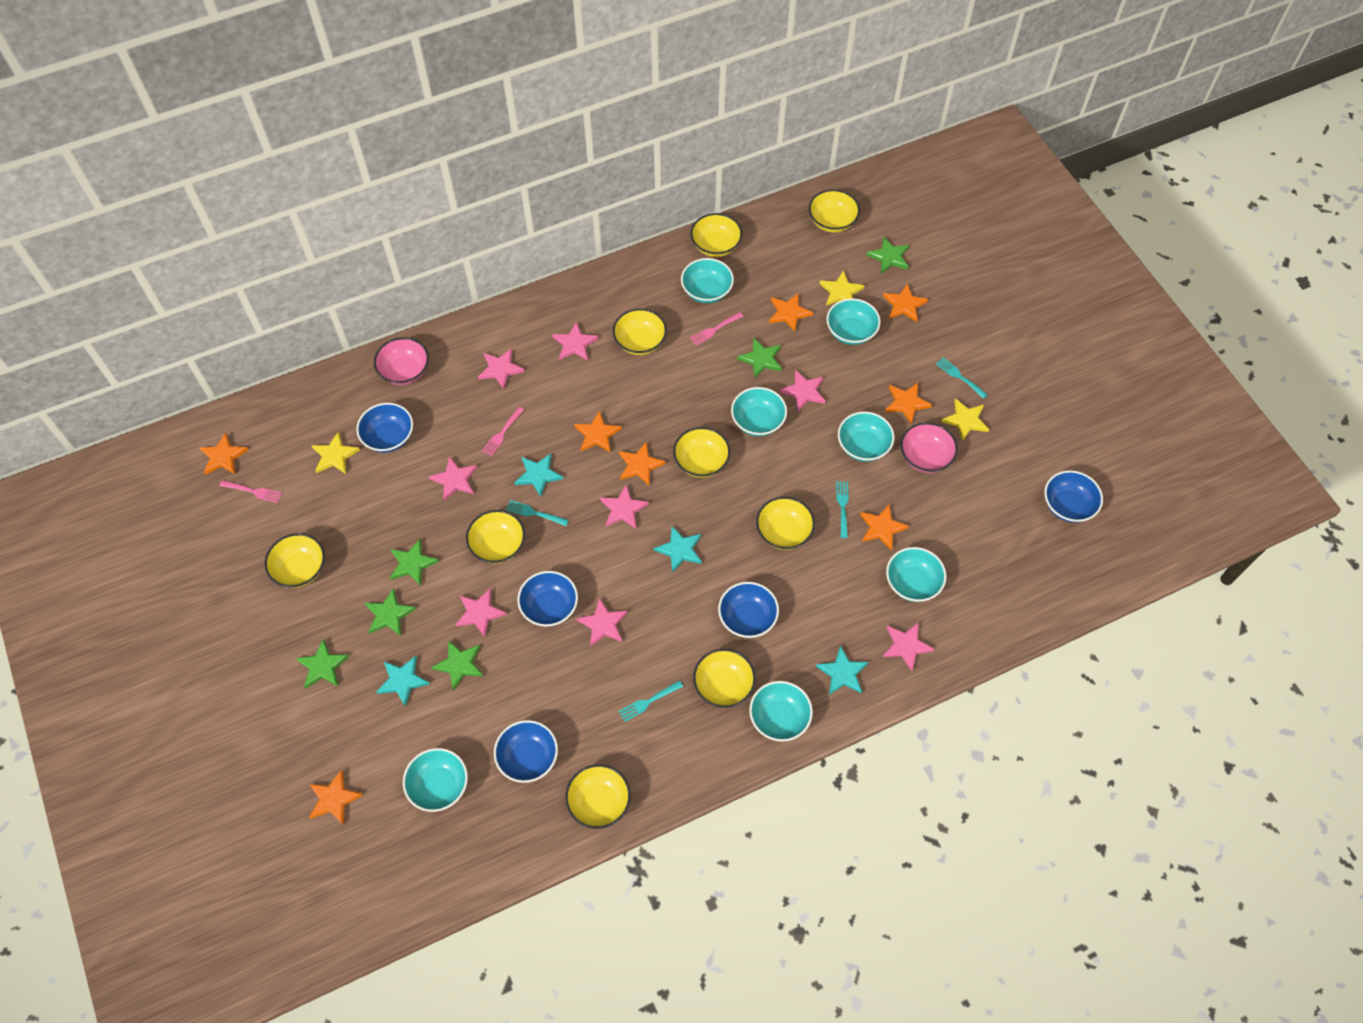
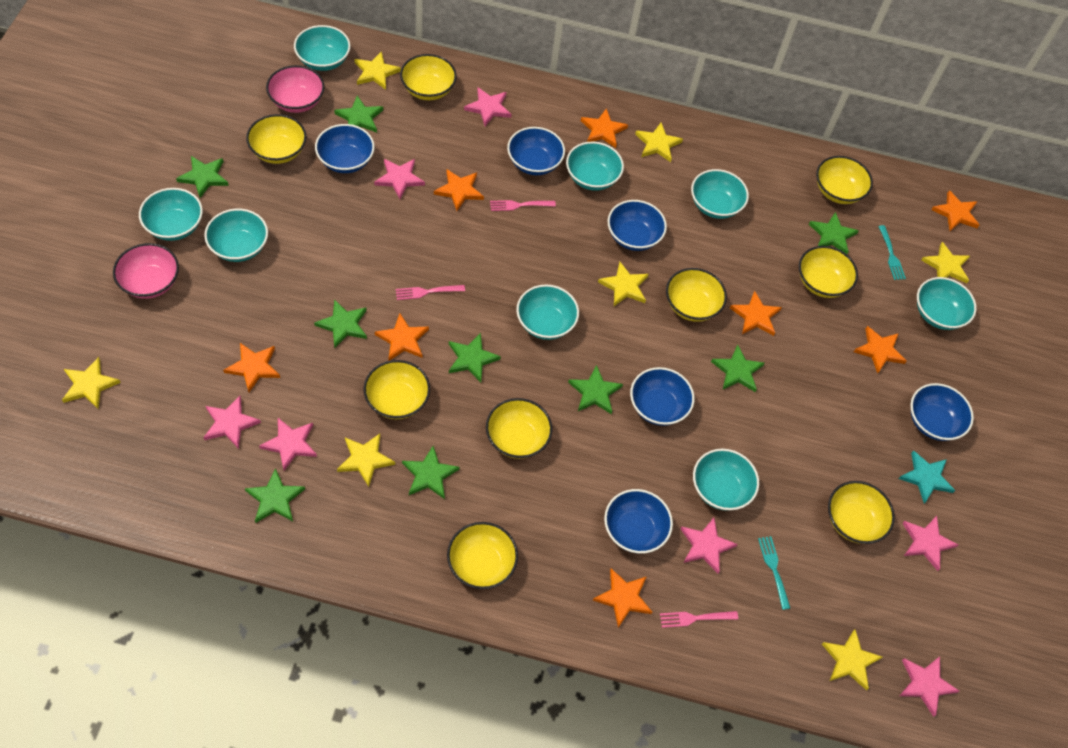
blue bowl: 5 -> 6
green star: 6 -> 9
pink star: 8 -> 7
turquoise bowl: 7 -> 8
turquoise fork: 4 -> 2
turquoise star: 4 -> 1
yellow star: 3 -> 7

